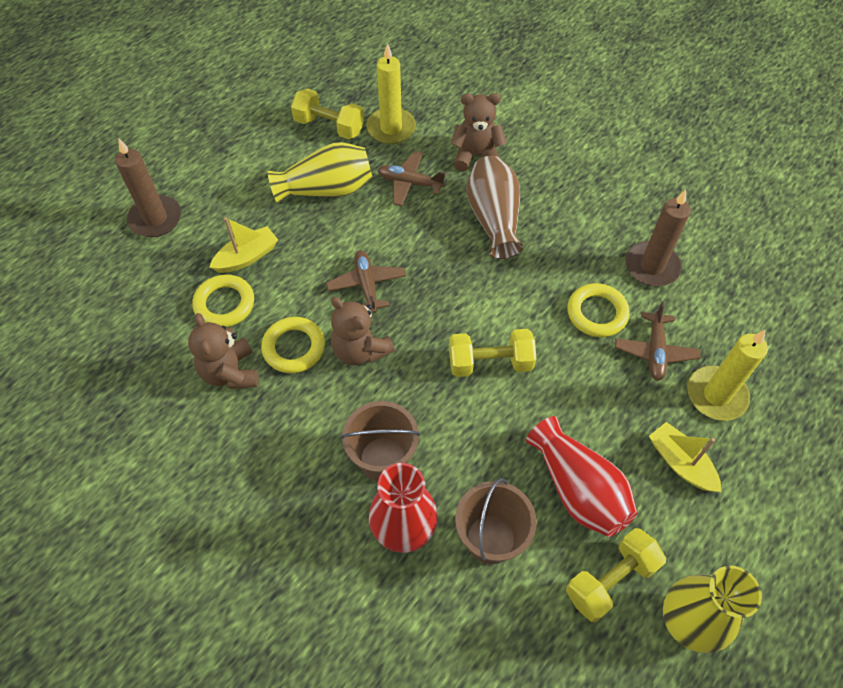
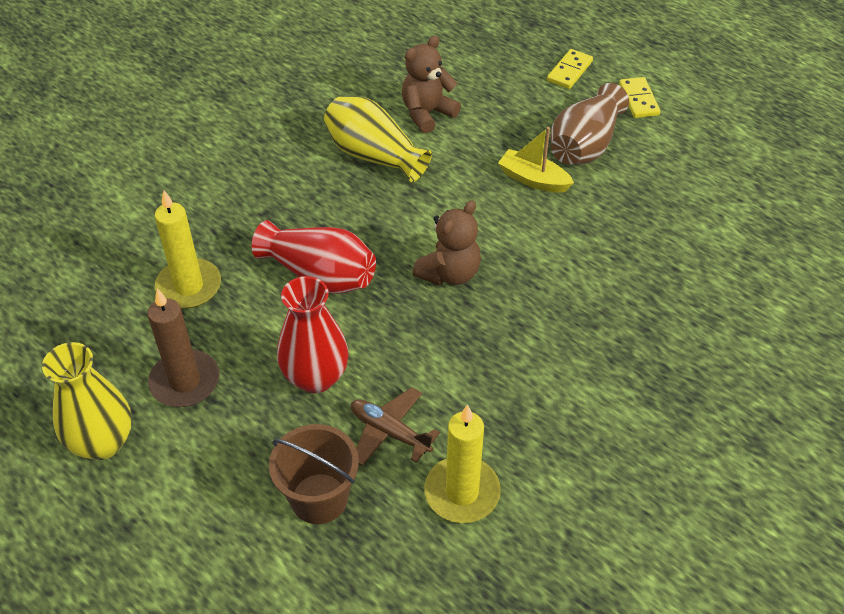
brown bucket: 2 -> 1
brown candle: 2 -> 1
brown plane: 3 -> 1
brown teddy bear: 3 -> 2
yellow boat: 2 -> 1
yellow domino: 0 -> 2
yellow dumbbell: 3 -> 0
yellow ring: 3 -> 0

